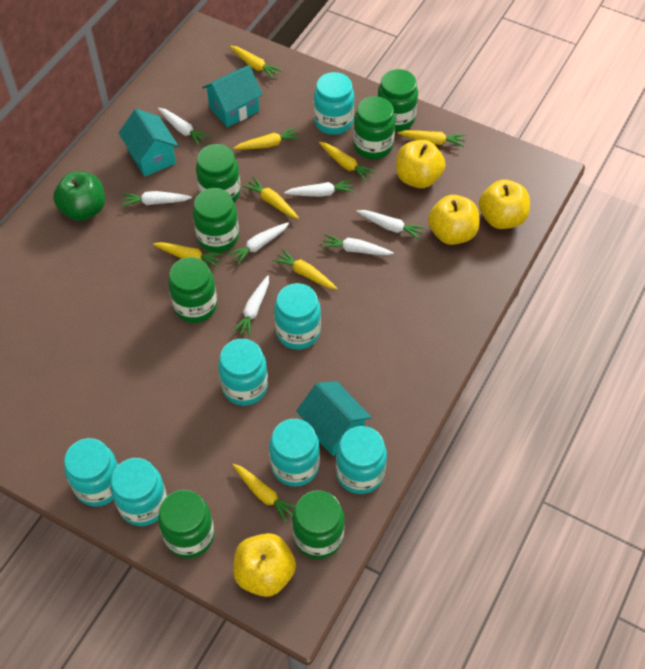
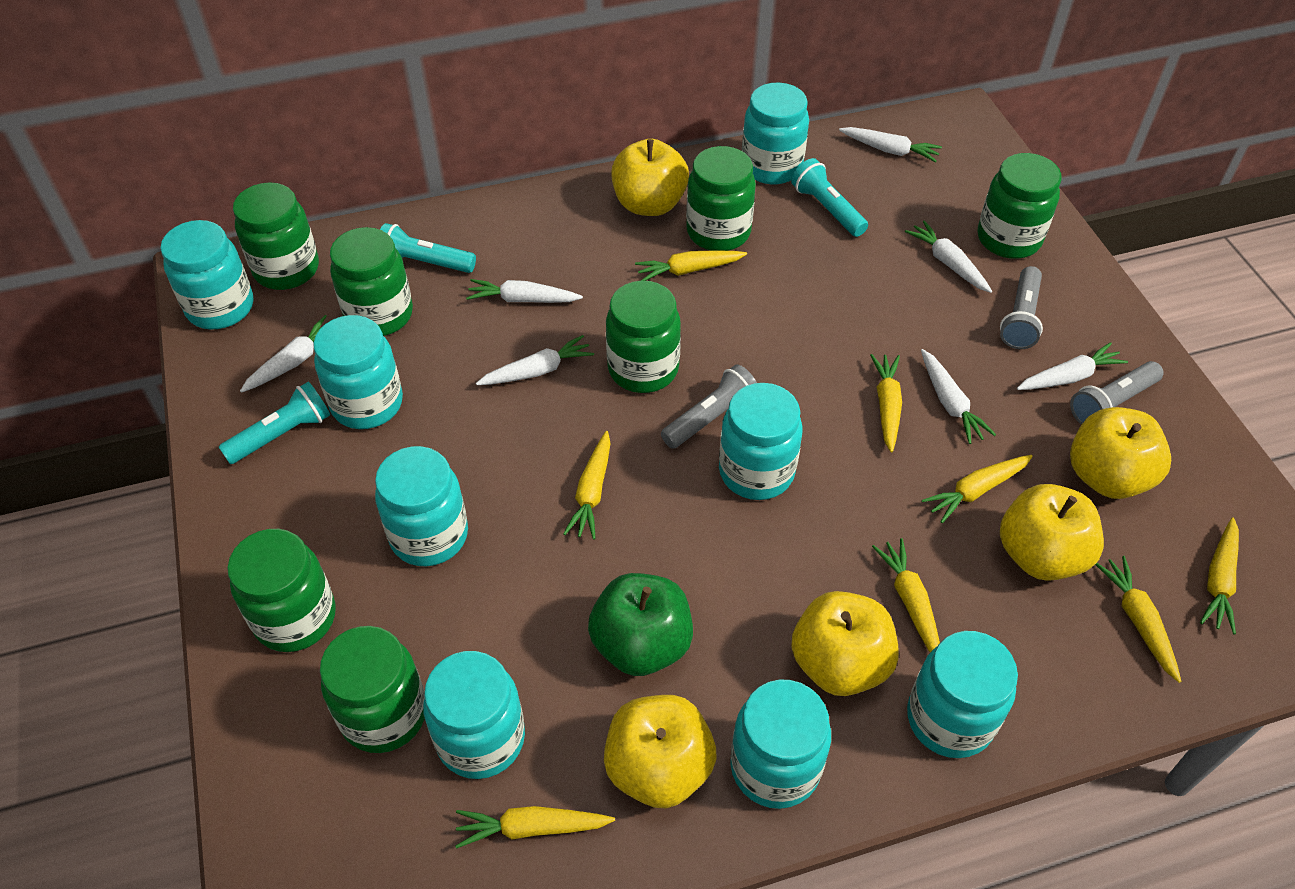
grey flashlight: 0 -> 3
turquoise flashlight: 0 -> 3
turquoise house: 3 -> 0
turquoise jar: 7 -> 8
yellow apple: 4 -> 5

